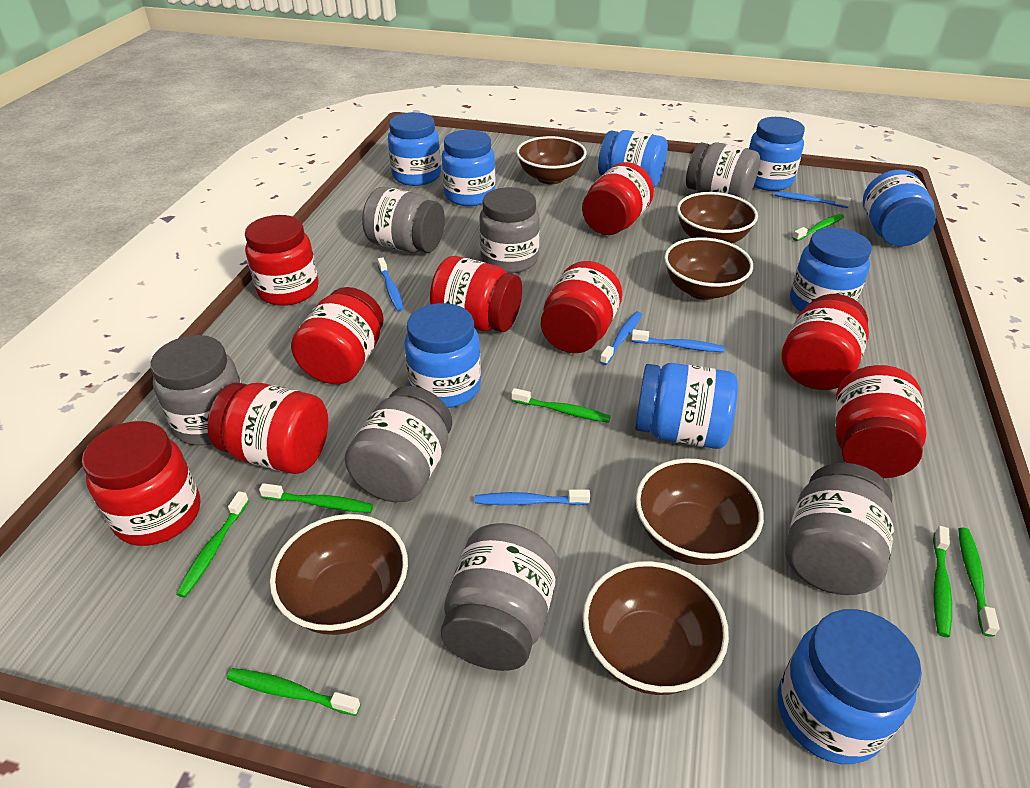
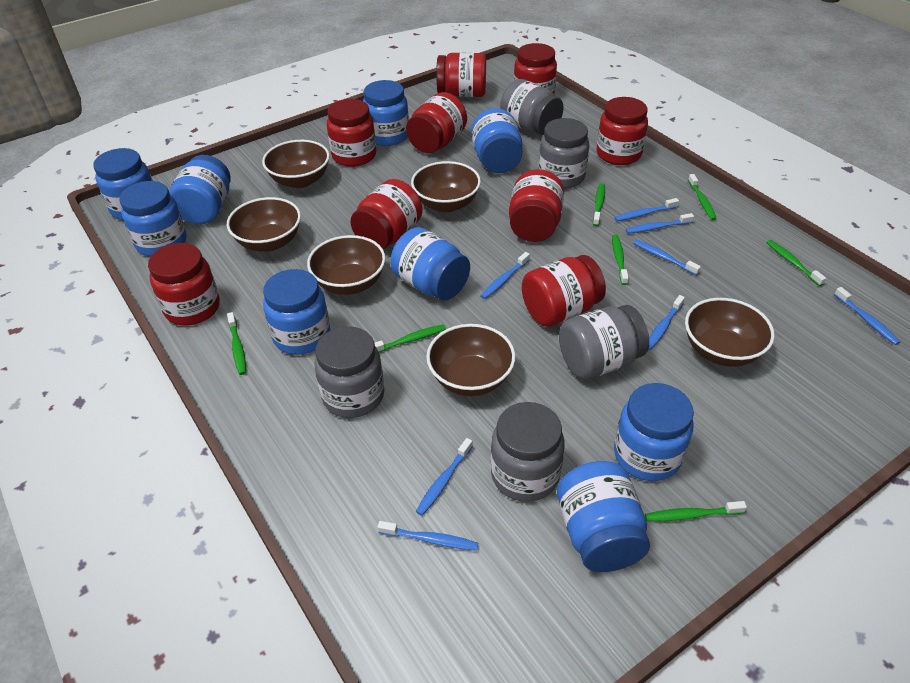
blue toothbrush: 5 -> 8
grey jar: 7 -> 5

